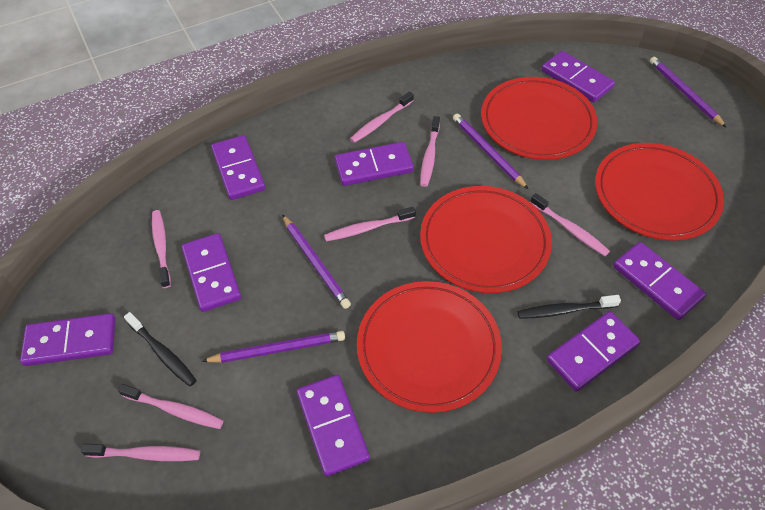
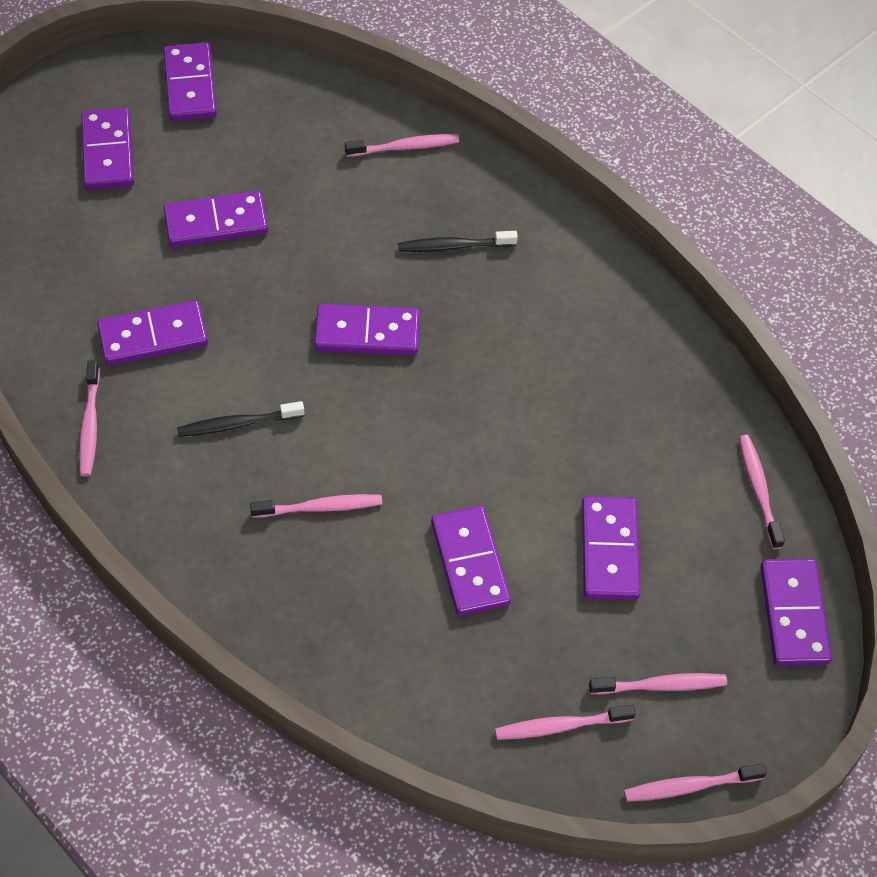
purple pencil: 4 -> 0
red plate: 4 -> 0

